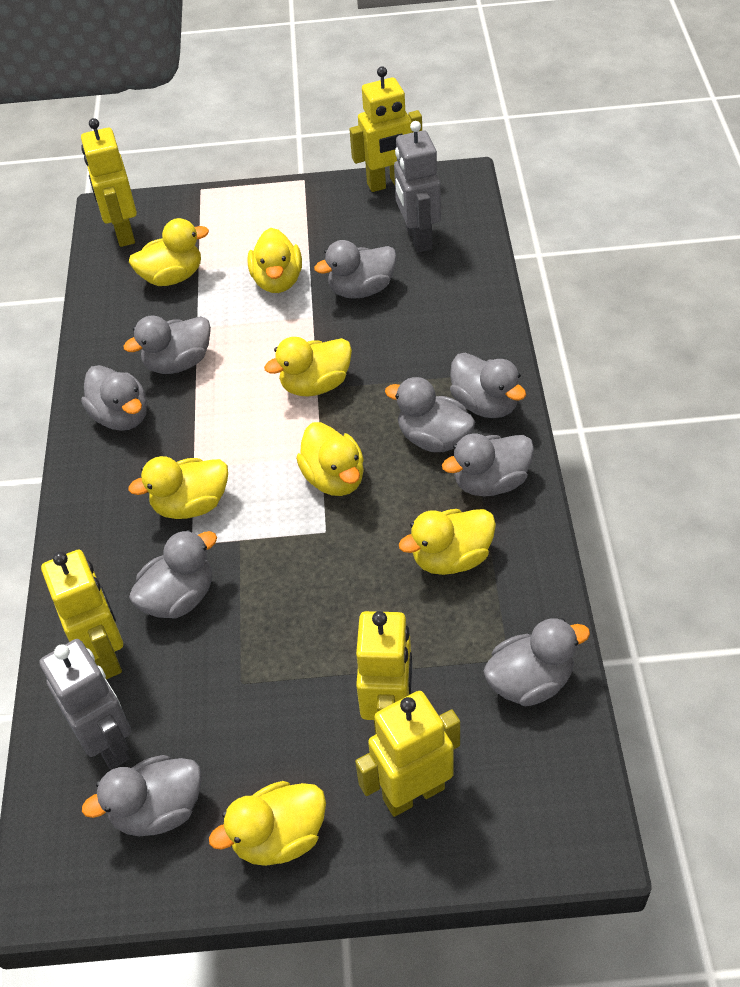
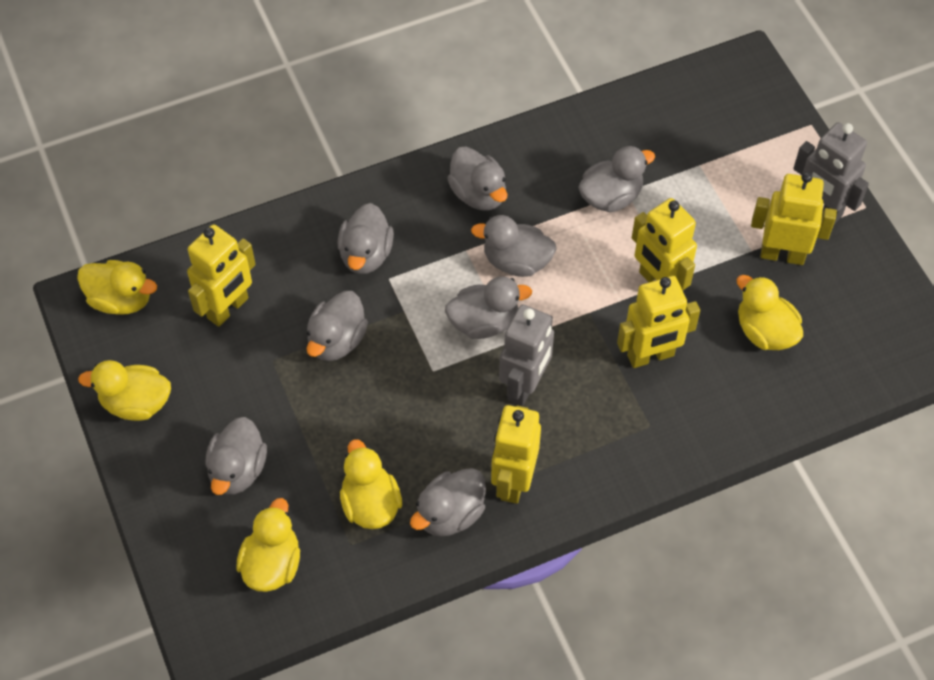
grey duck: 9 -> 8
yellow duck: 7 -> 5

